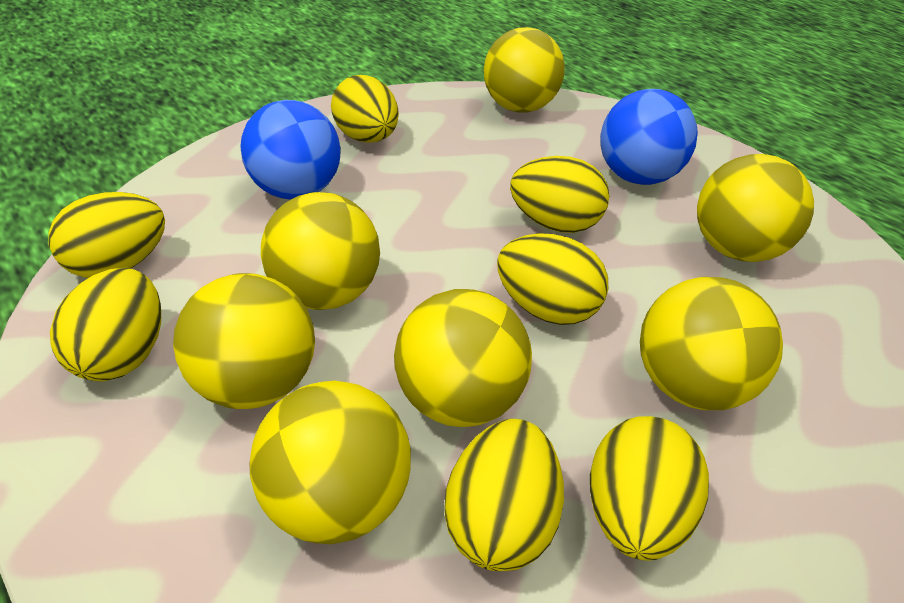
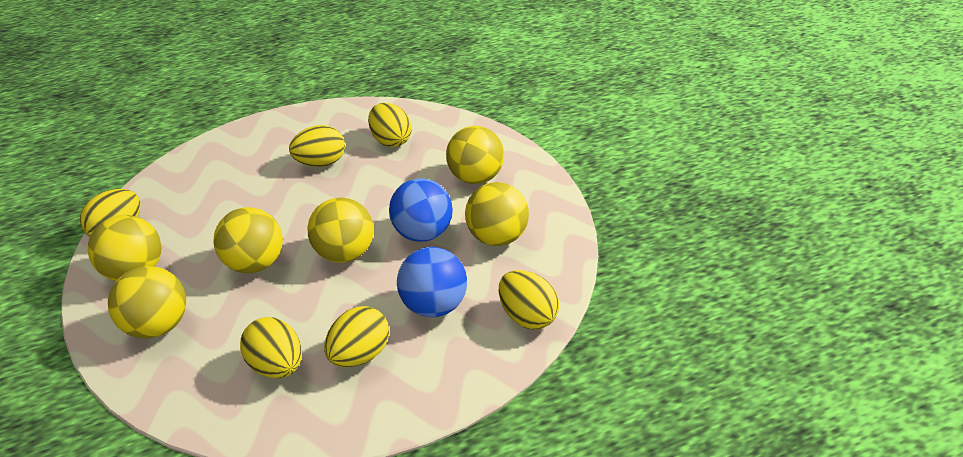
yellow ball: 7 -> 6
yellow egg: 7 -> 6

